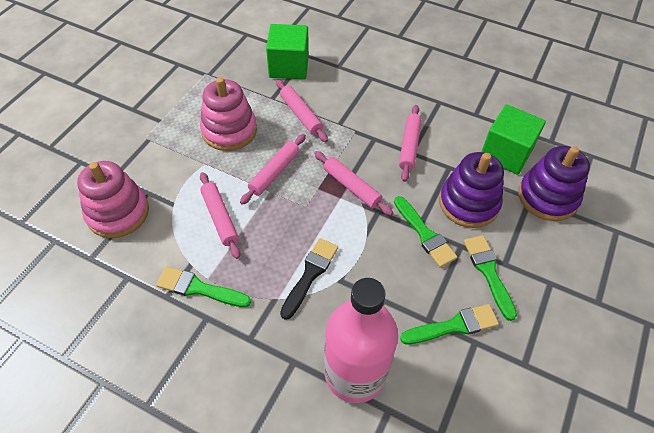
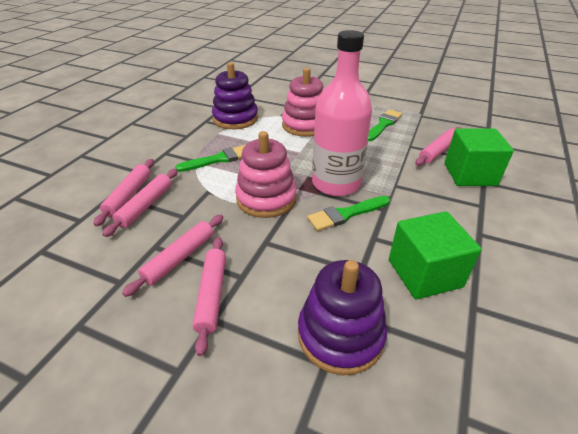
black brush: 1 -> 0
green brush: 4 -> 3

